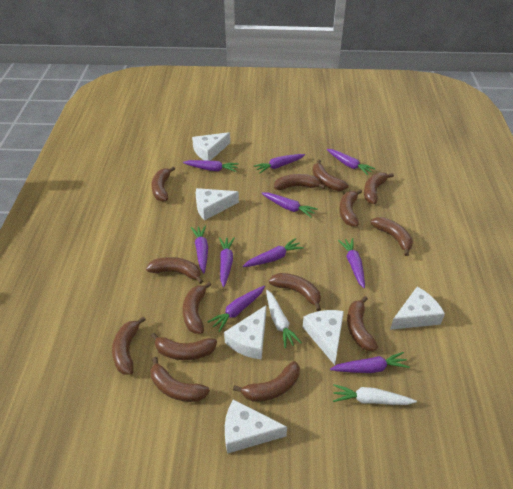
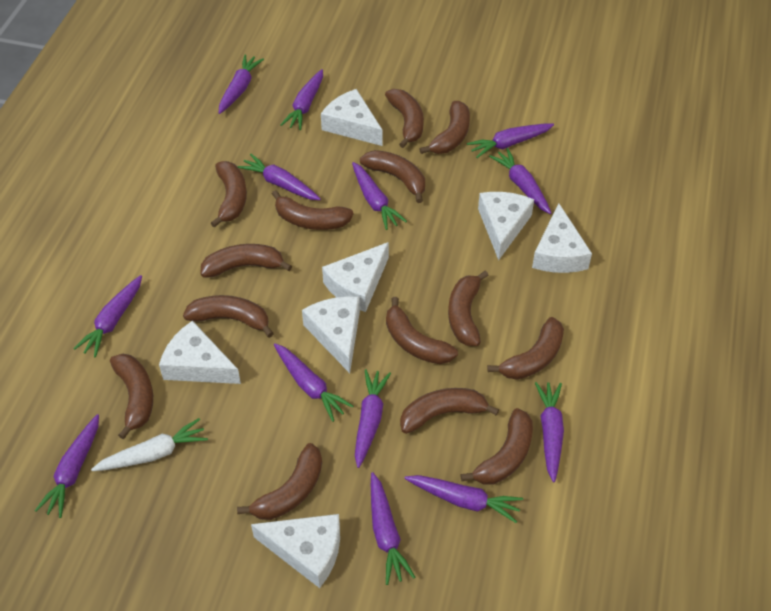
purple carrot: 10 -> 13
white carrot: 2 -> 1
white cheese: 6 -> 7

